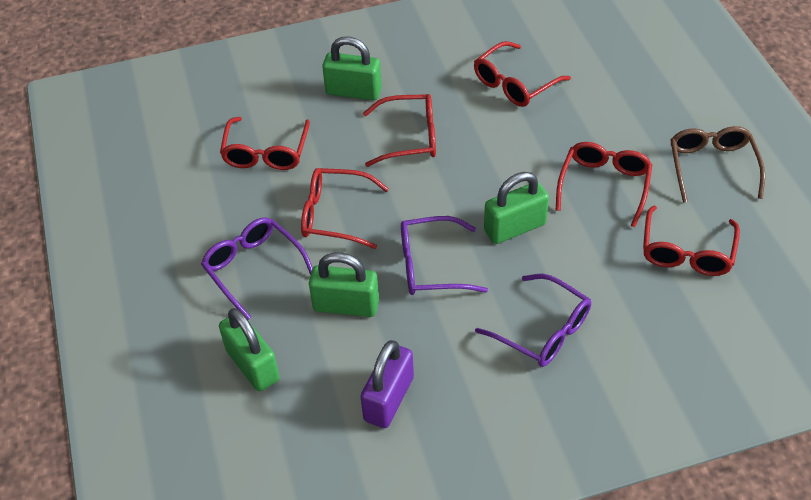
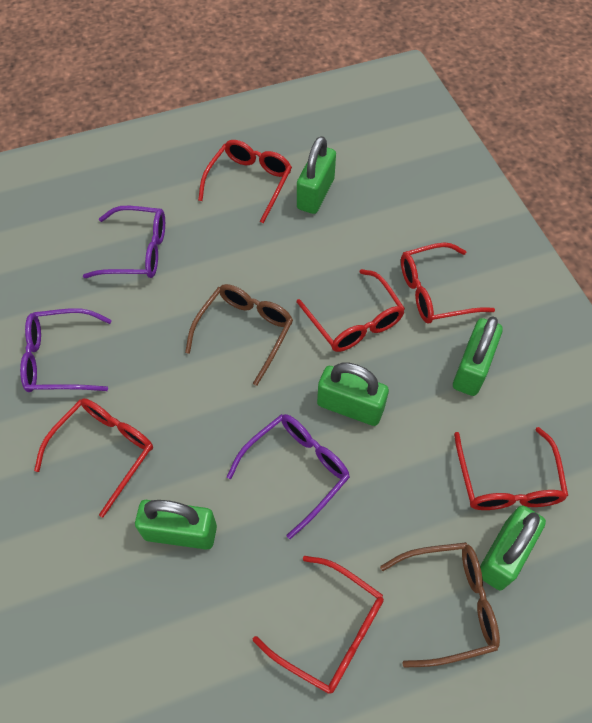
brown glasses: 1 -> 2
green padlock: 4 -> 5
purple padlock: 1 -> 0

